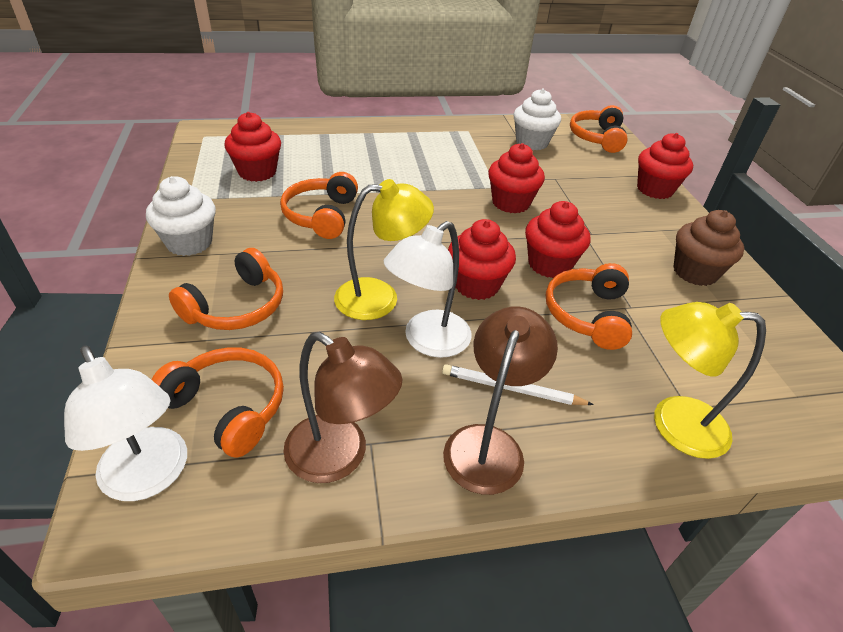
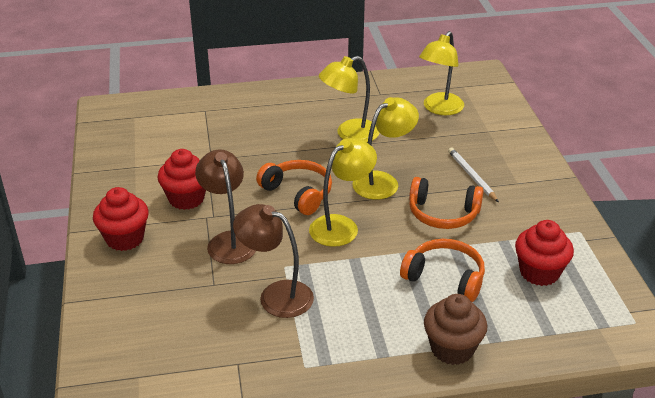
orange headphones: 5 -> 3
red cupcake: 5 -> 3
white cupcake: 2 -> 0
white lamp: 2 -> 0
yellow lamp: 2 -> 4

